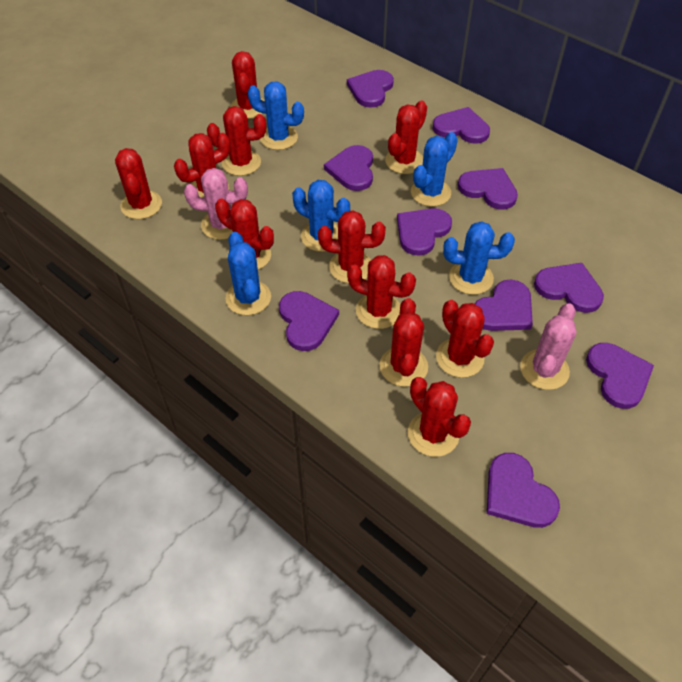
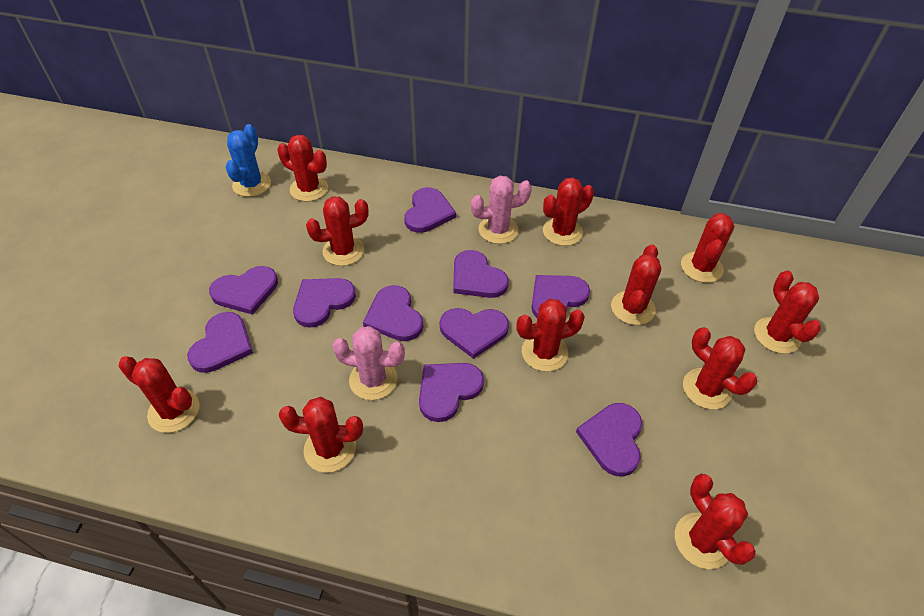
blue cactus: 5 -> 1

